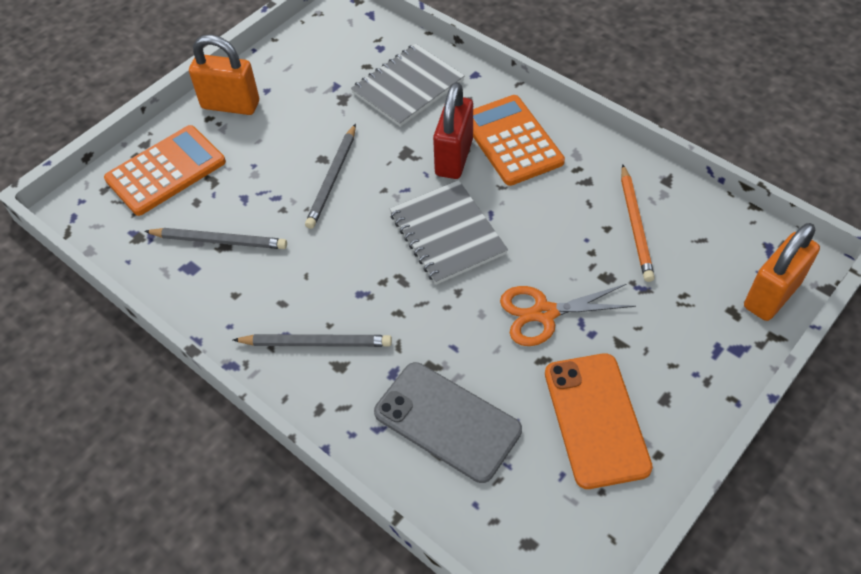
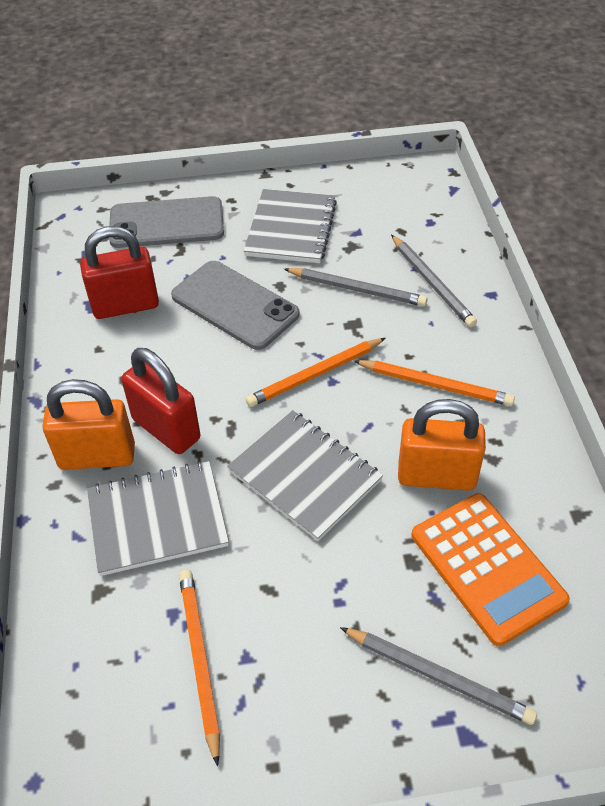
grey notebook: 2 -> 3
grey phone: 1 -> 2
orange calculator: 2 -> 1
orange pencil: 1 -> 3
orange phone: 1 -> 0
orange scissors: 1 -> 0
red padlock: 1 -> 2

